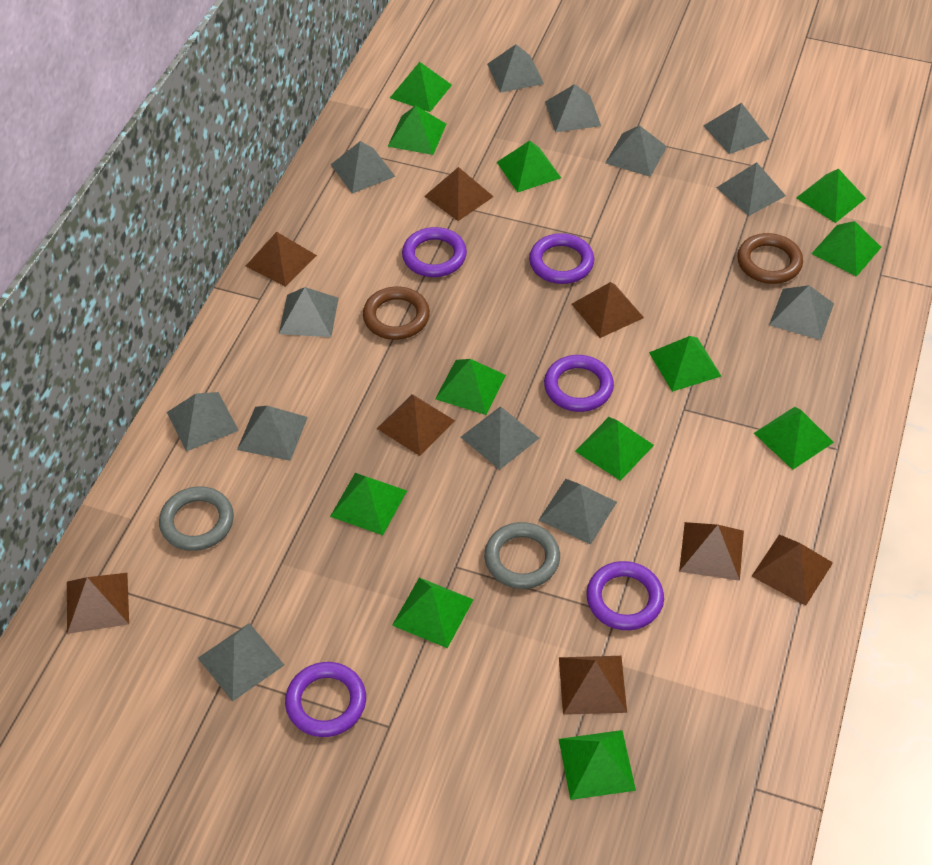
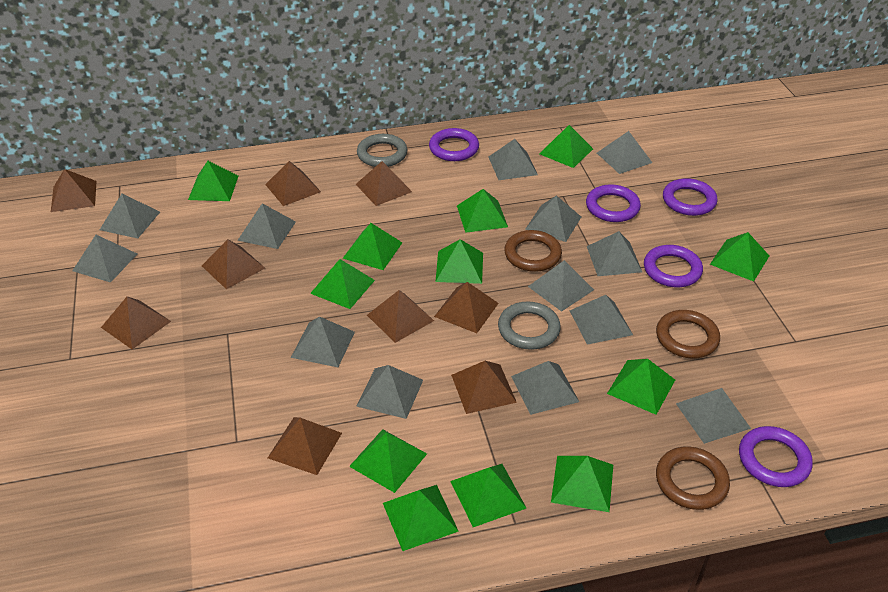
brown pyramid: 8 -> 9
brown ring: 2 -> 3

